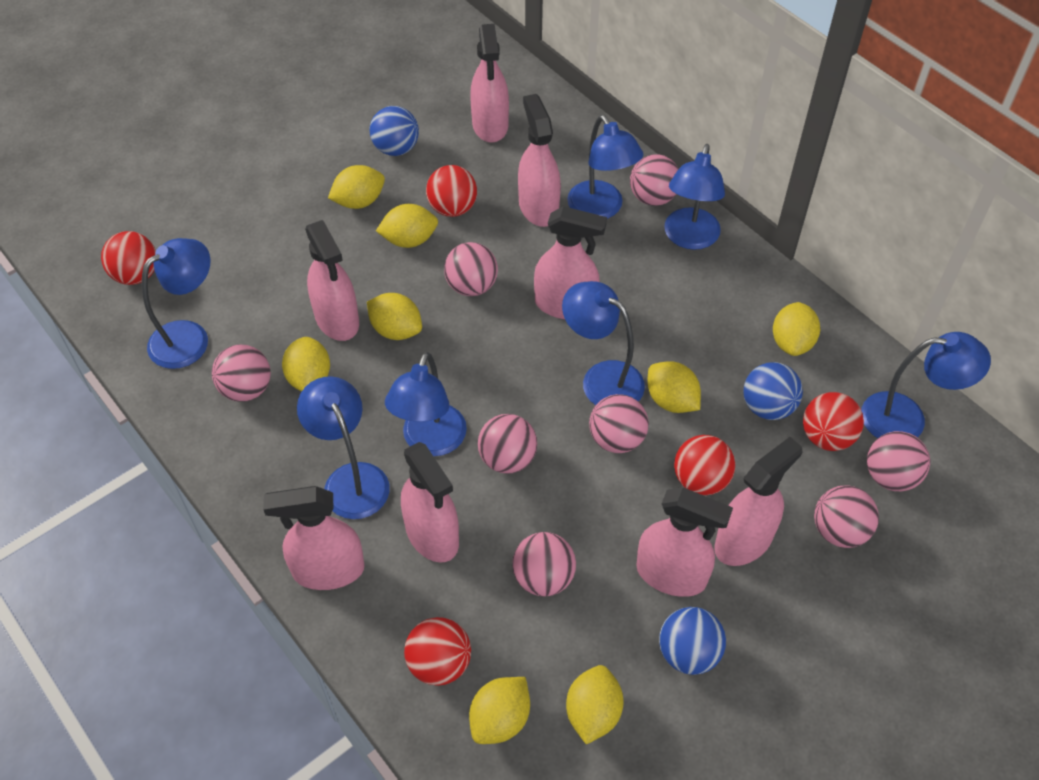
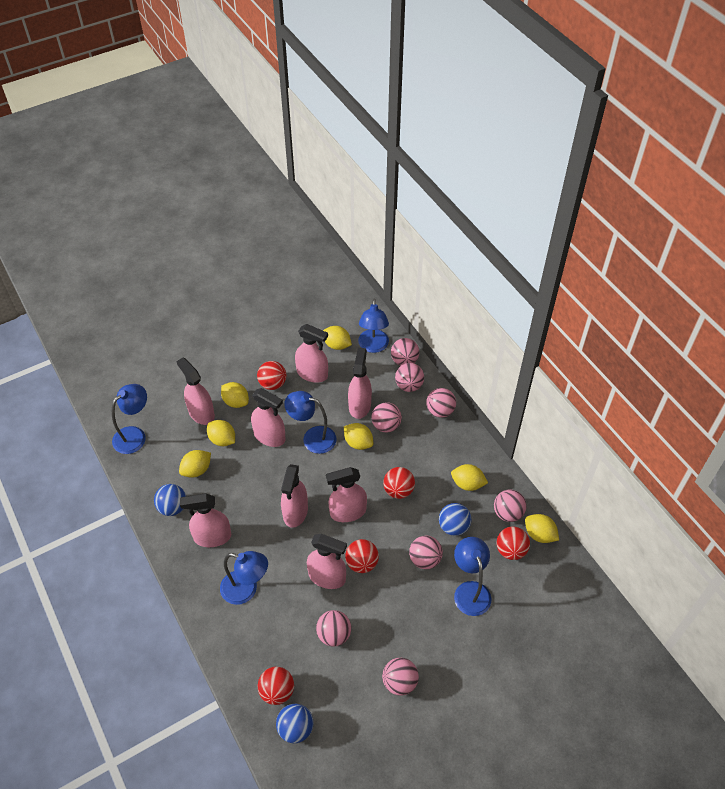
blue lamp: 7 -> 5
yellow lemon: 8 -> 7

